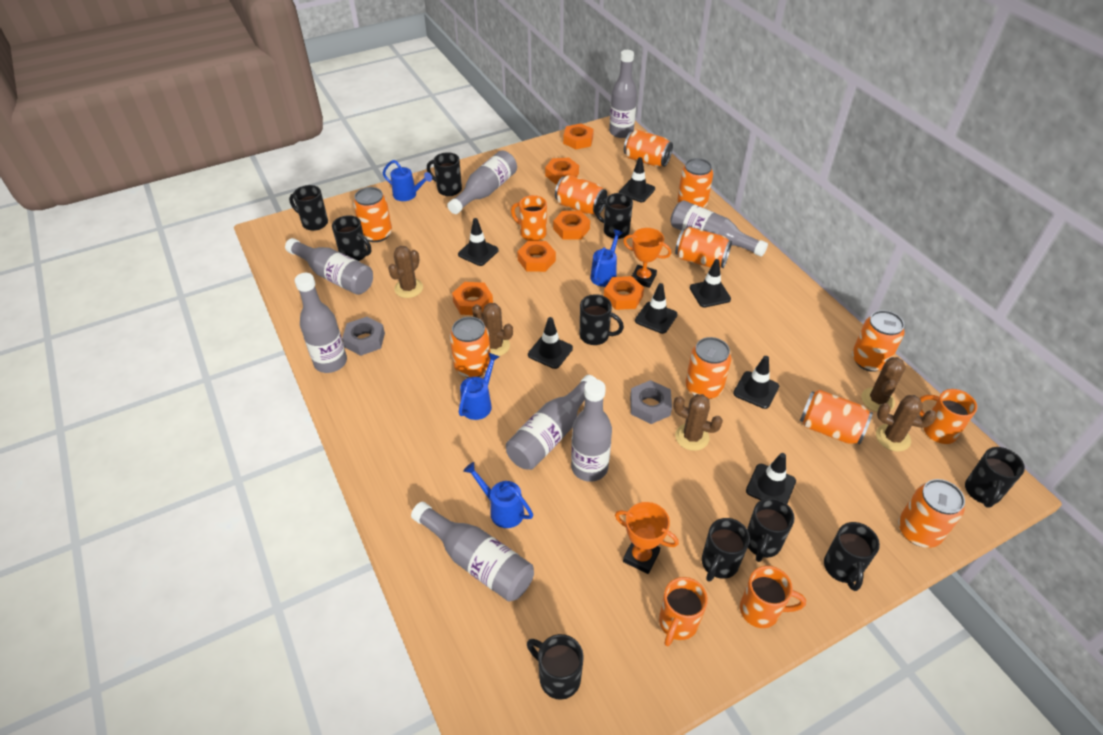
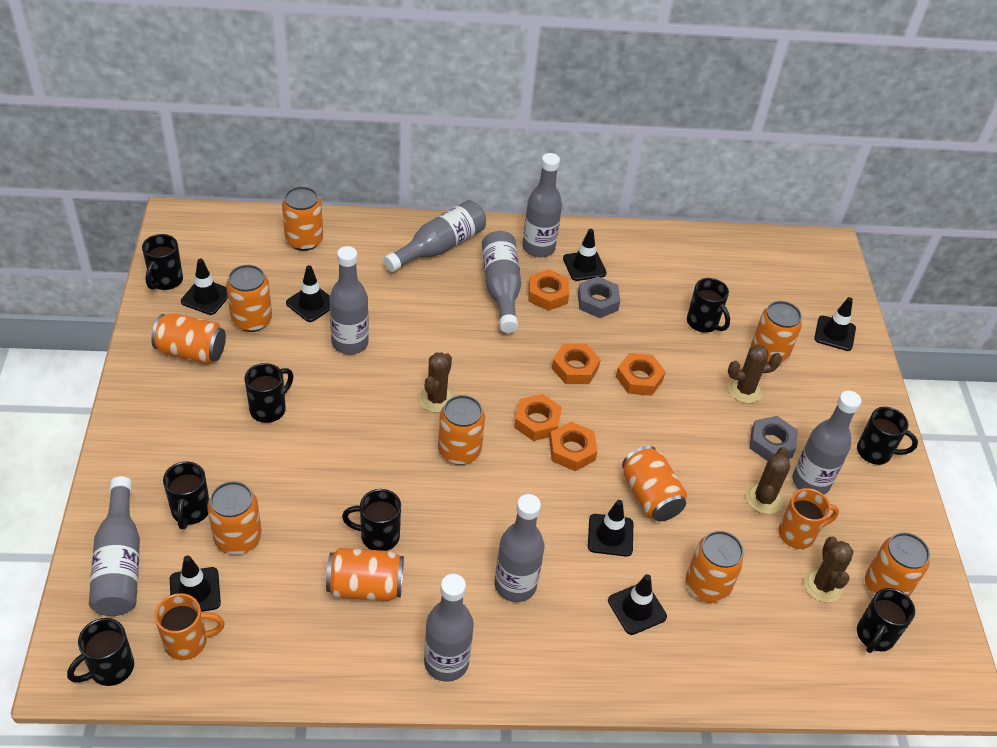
black mug: 10 -> 8
blue watering can: 4 -> 0
brown cactus: 5 -> 4
orange mug: 4 -> 2
orange nut: 6 -> 5
orange trophy: 2 -> 0

